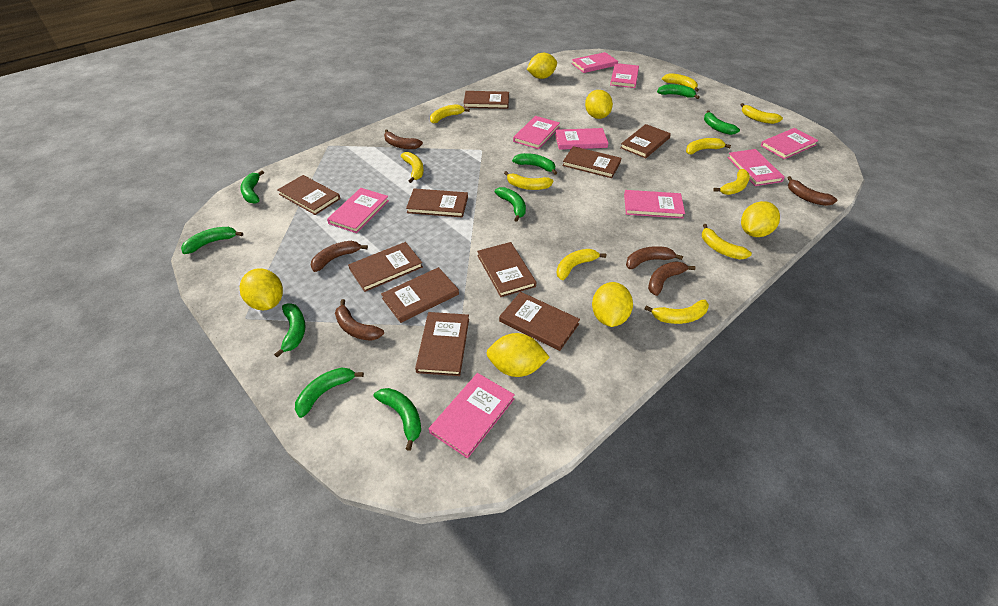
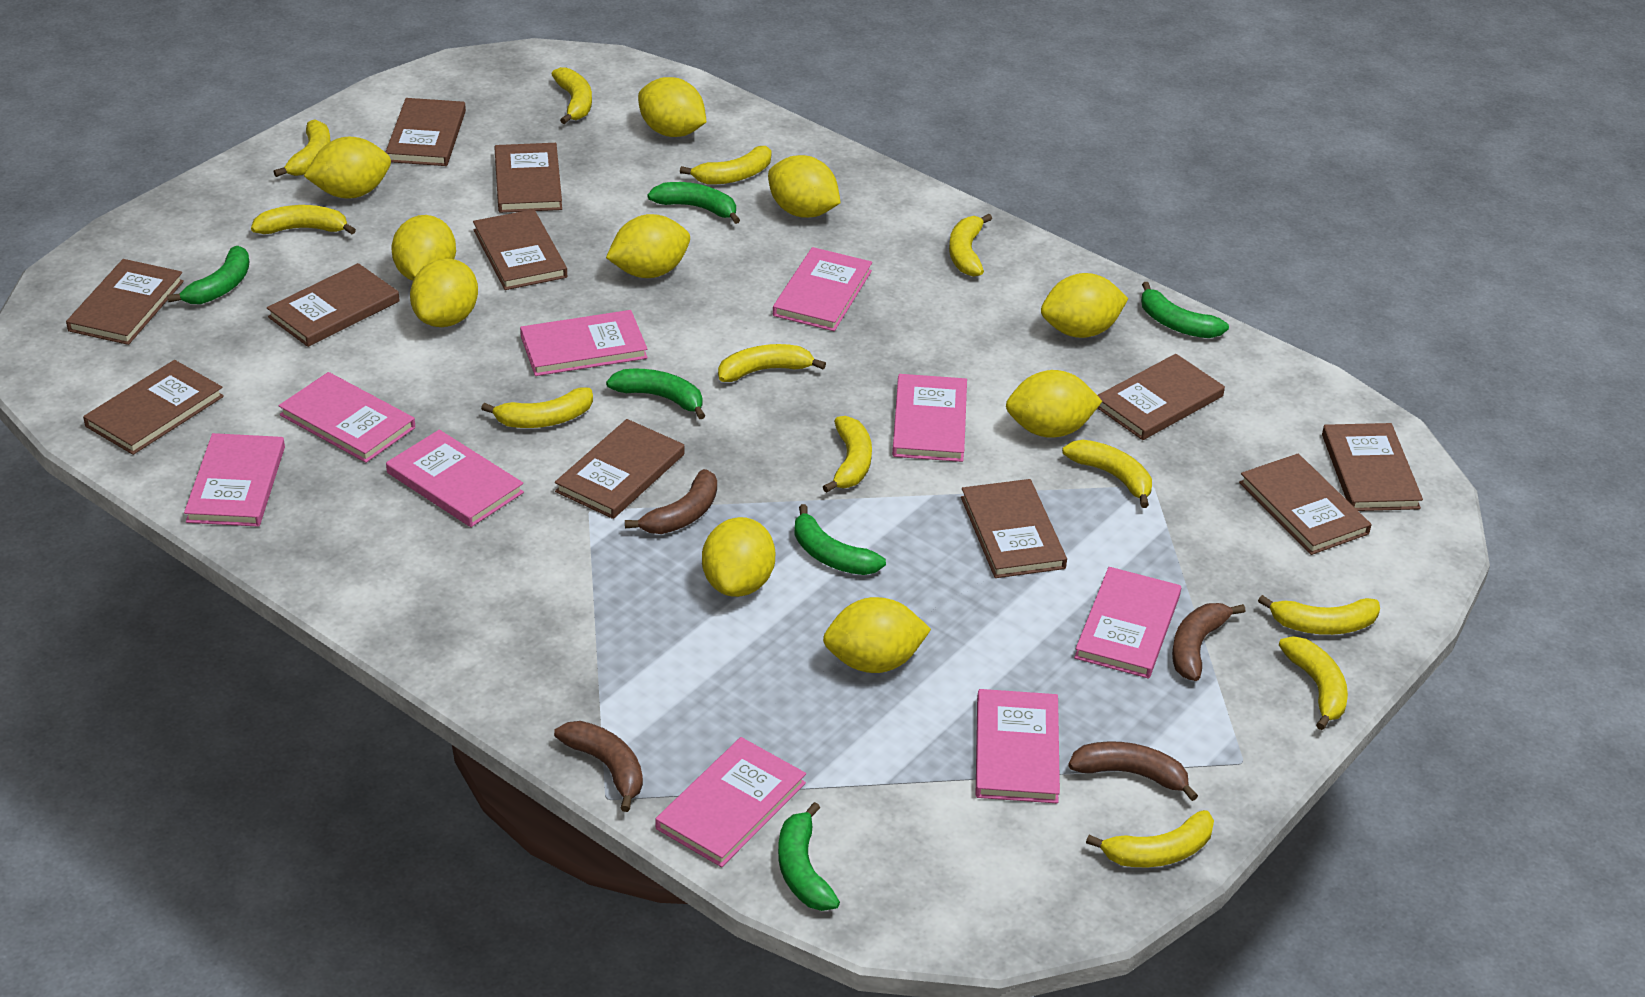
brown banana: 6 -> 4
brown book: 10 -> 11
green banana: 9 -> 6
yellow banana: 10 -> 12
yellow lemon: 6 -> 10

